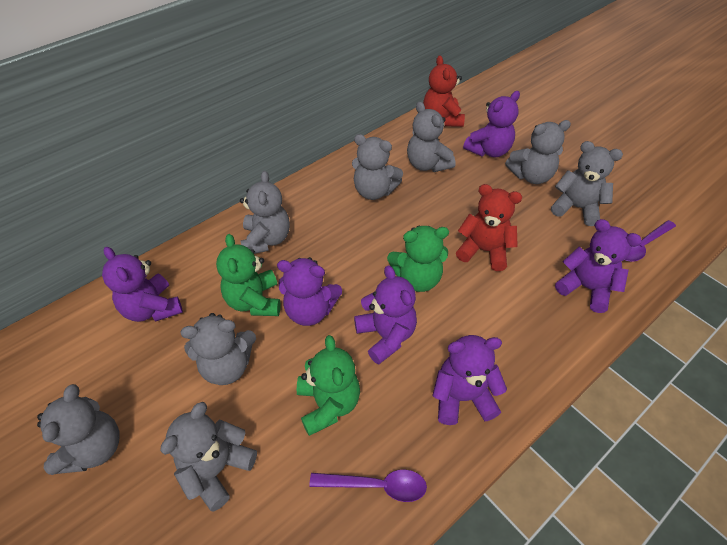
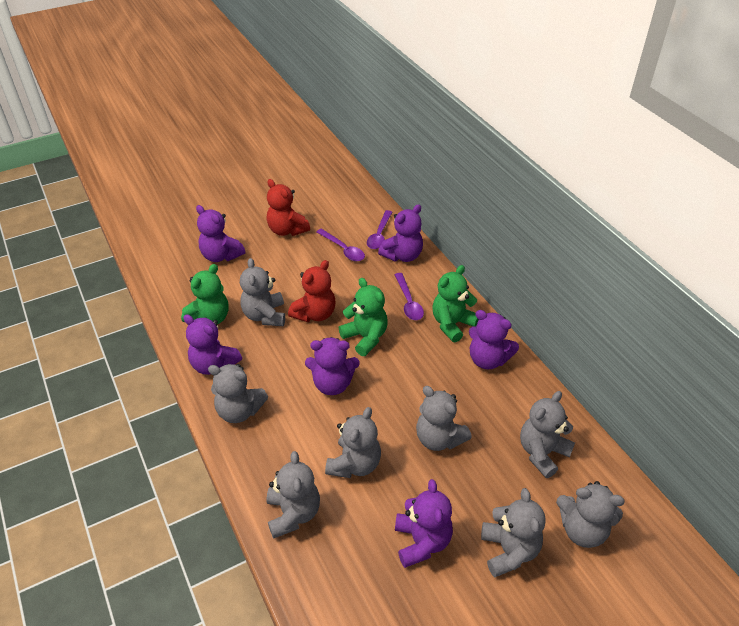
purple spoon: 2 -> 3

